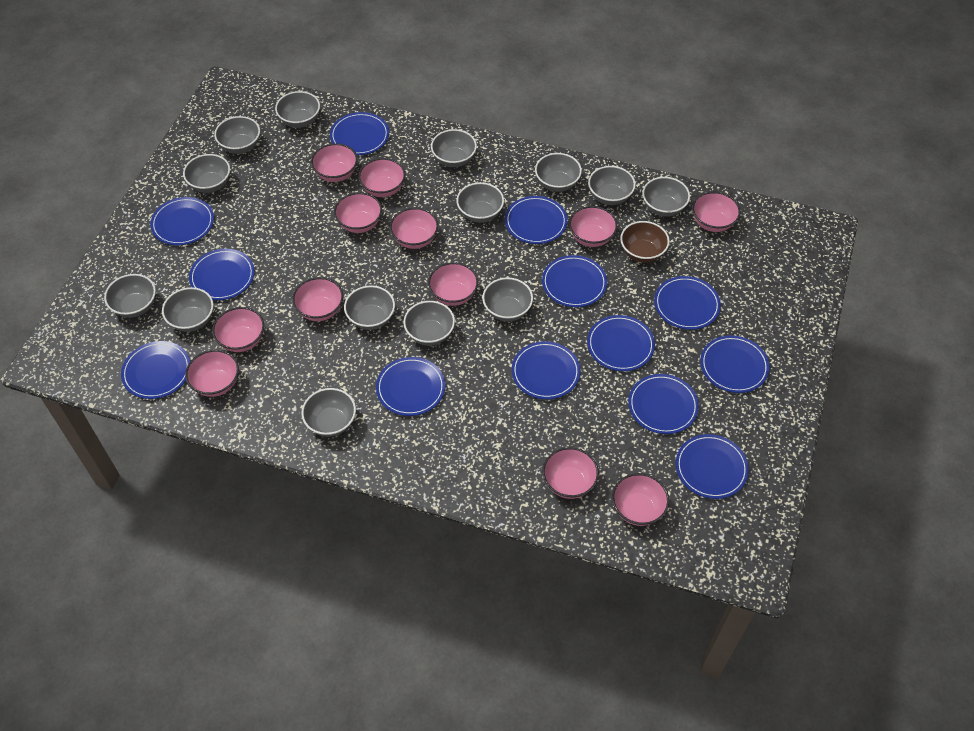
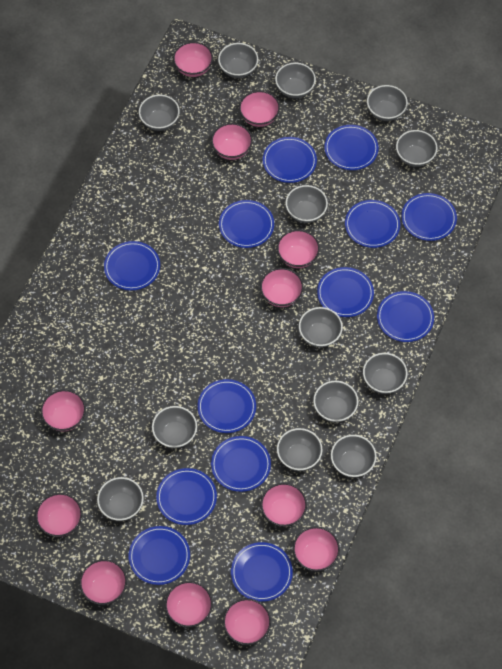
brown bowl: 1 -> 0
grey bowl: 14 -> 13

